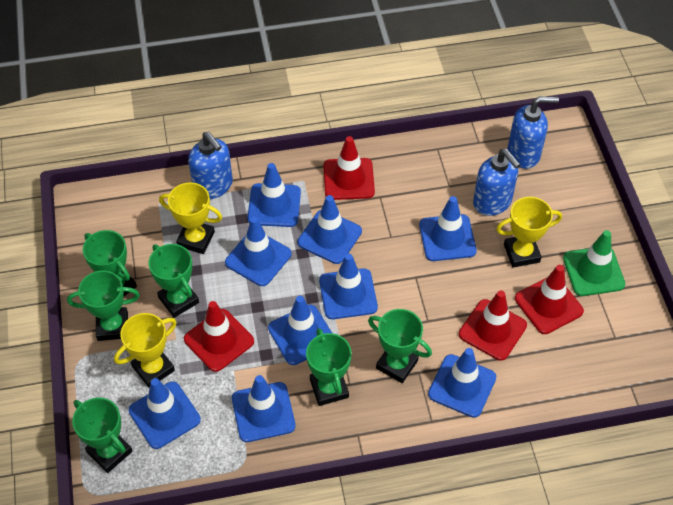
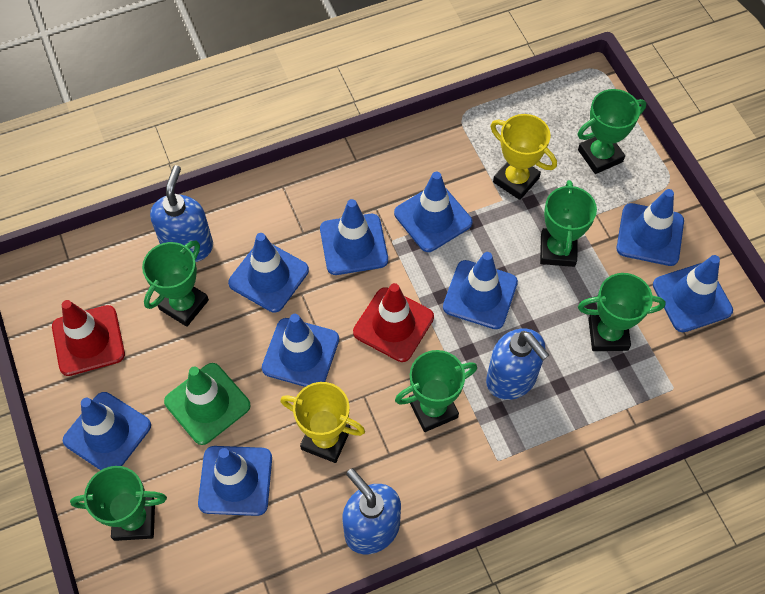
red traffic cone: 4 -> 2
yellow trophy: 3 -> 2

